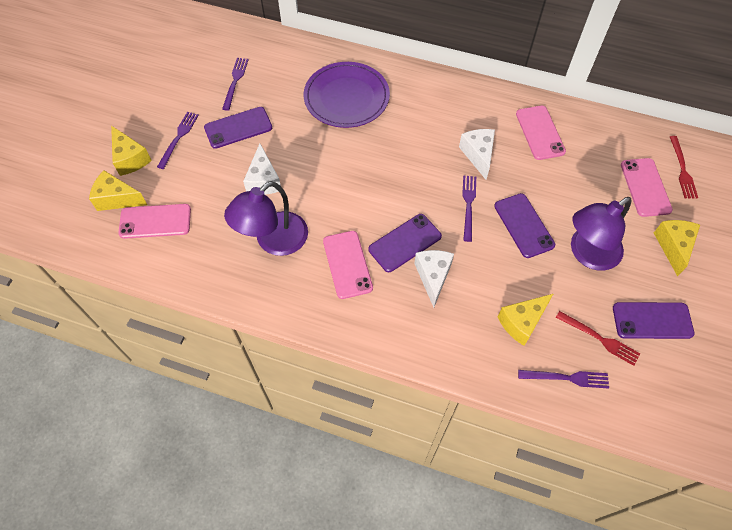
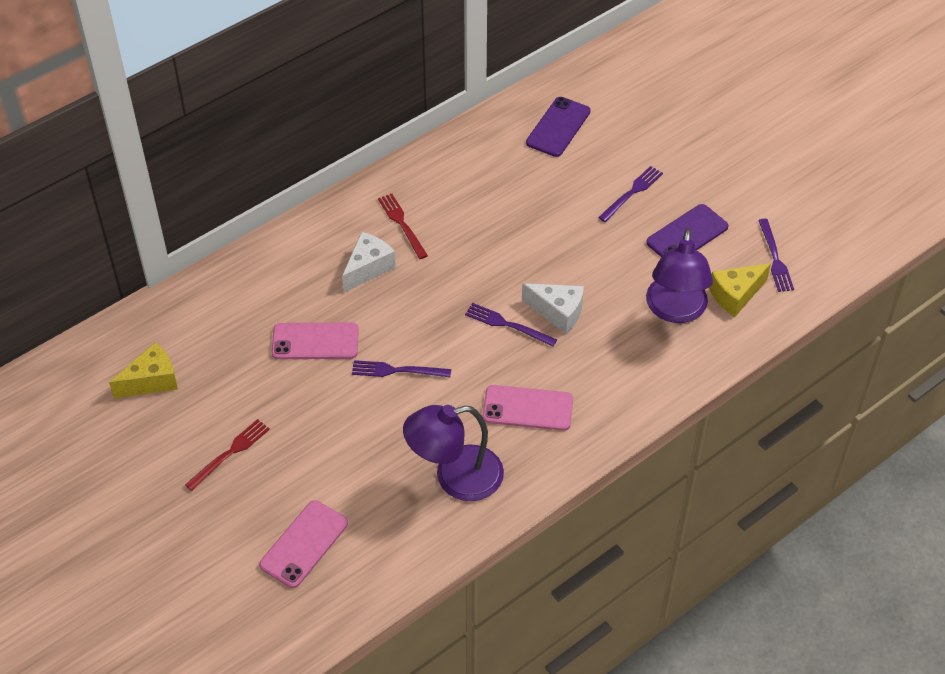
pink phone: 4 -> 3
purple phone: 4 -> 2
purple plate: 1 -> 0
white cheese: 3 -> 2
yellow cheese: 4 -> 2

